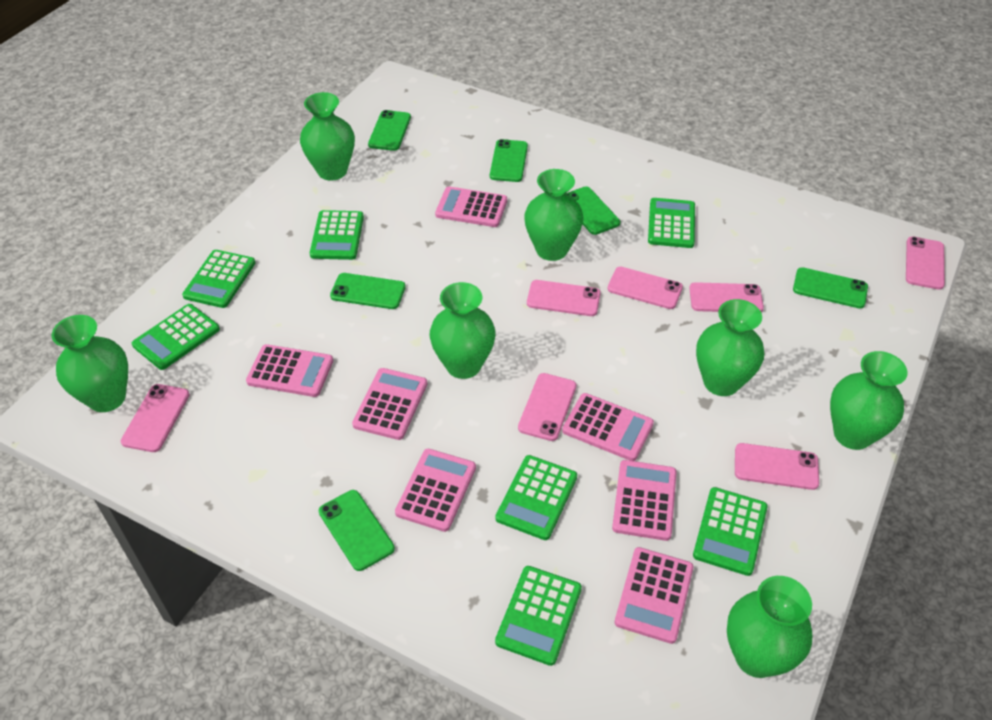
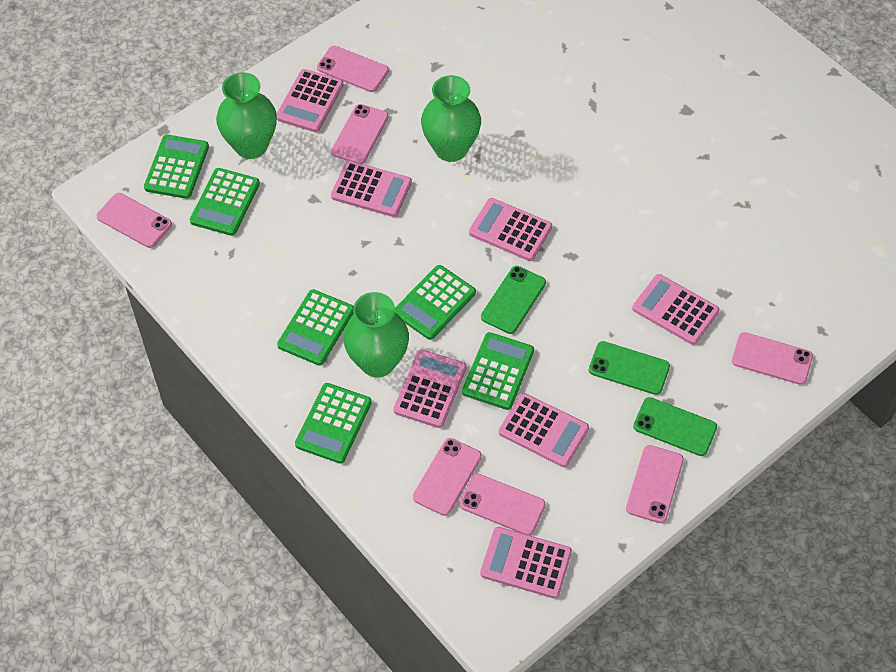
green calculator: 7 -> 6
green phone: 6 -> 3
green vase: 7 -> 3

